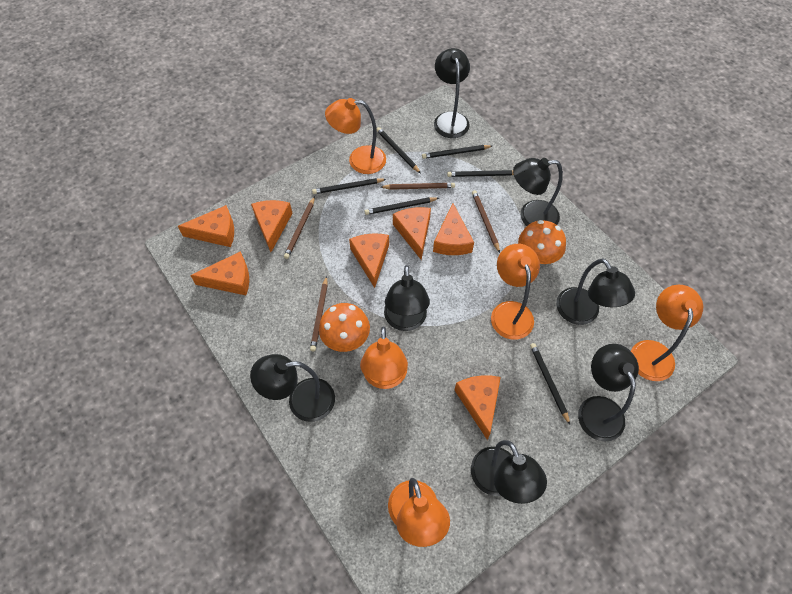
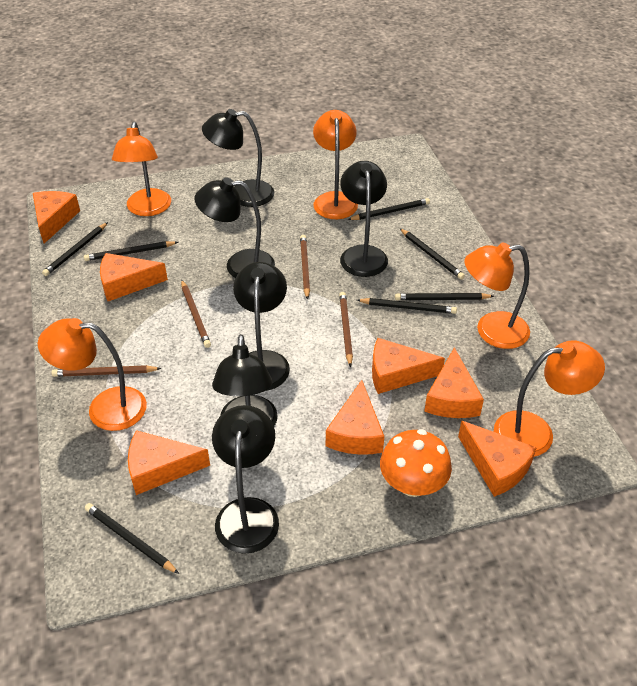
black lamp: 7 -> 6
black pencil: 6 -> 7
orange mushroom: 2 -> 1

